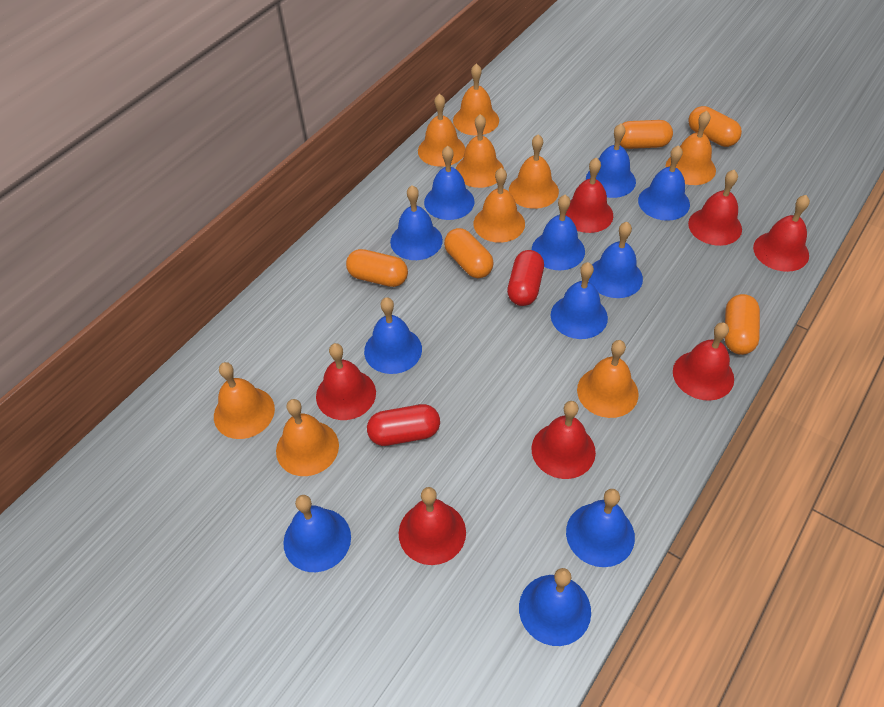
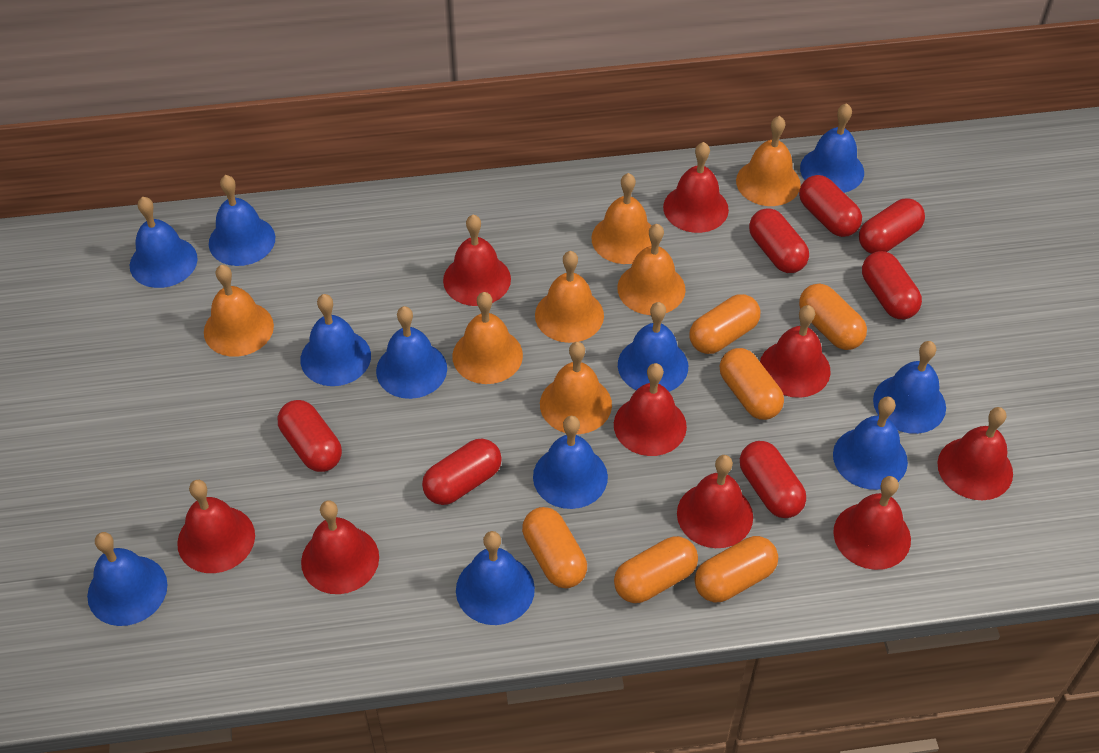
orange bell: 9 -> 7
orange capsule: 5 -> 6
red bell: 7 -> 9
red capsule: 2 -> 7

